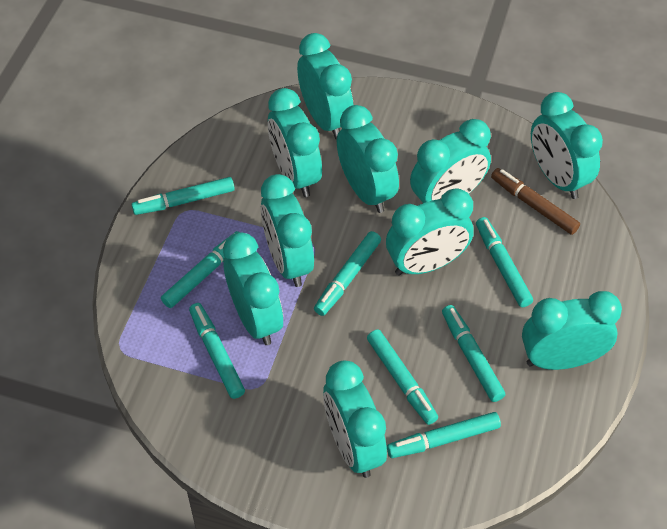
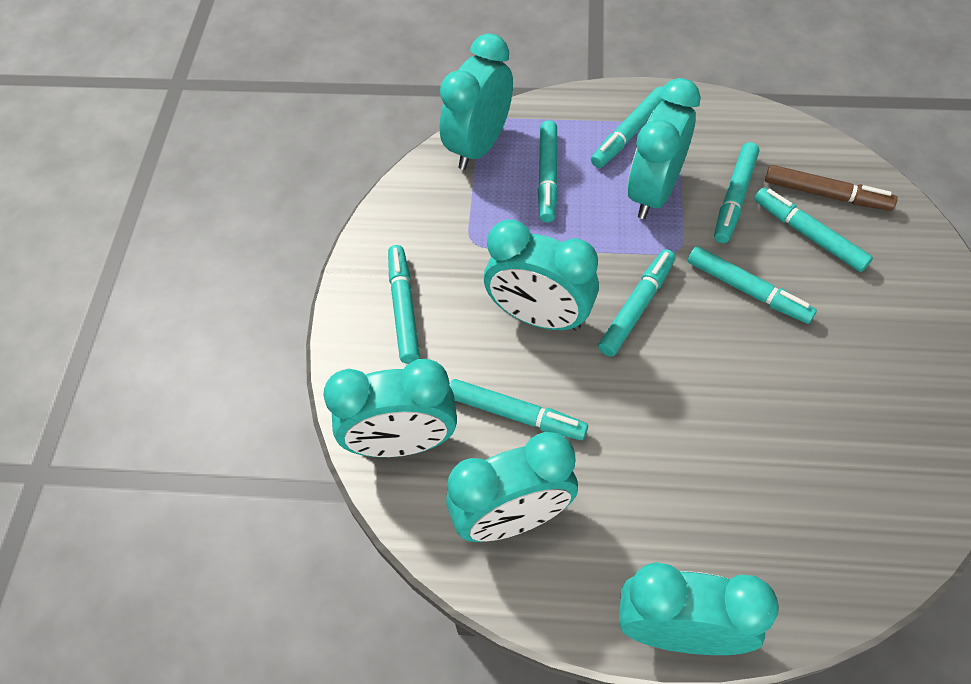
turquoise clock: 10 -> 6

